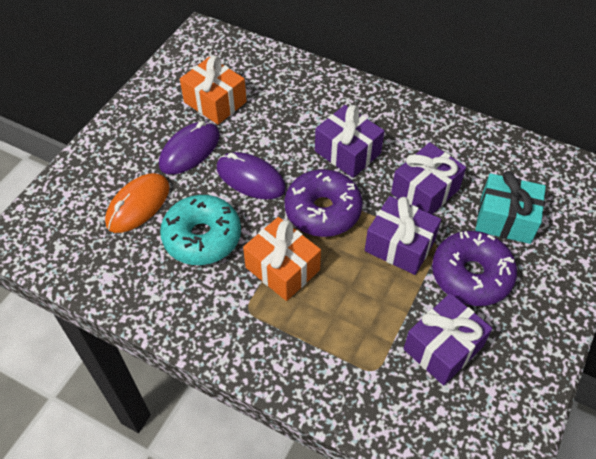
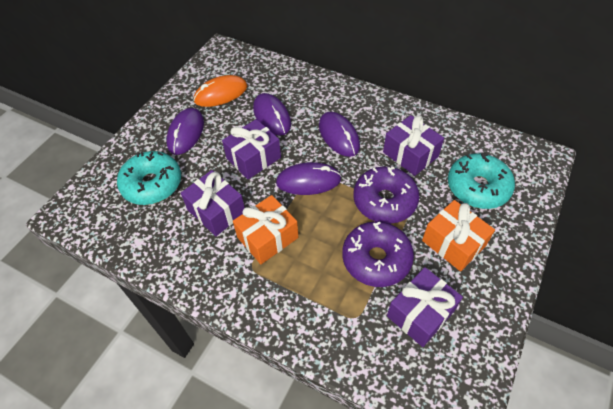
purple mouse: 2 -> 4
turquoise donut: 1 -> 2
turquoise gift: 1 -> 0

